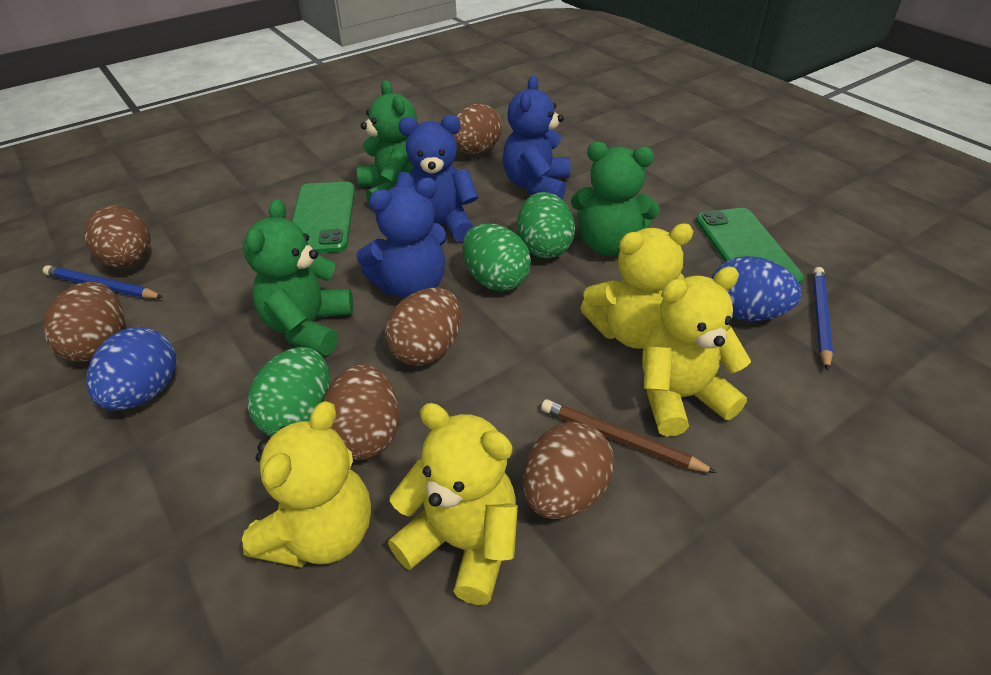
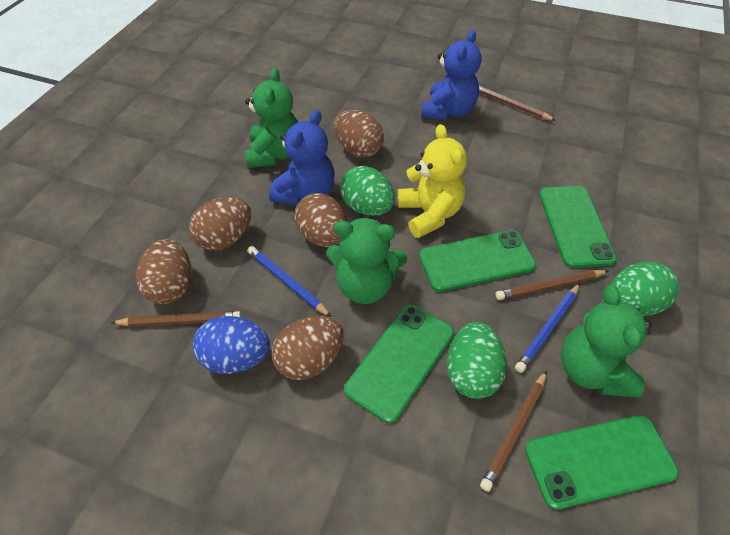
blue egg: 2 -> 1
blue teddy bear: 3 -> 2
brown egg: 6 -> 5
brown pencil: 1 -> 4
green phone: 2 -> 4
yellow teddy bear: 4 -> 1

